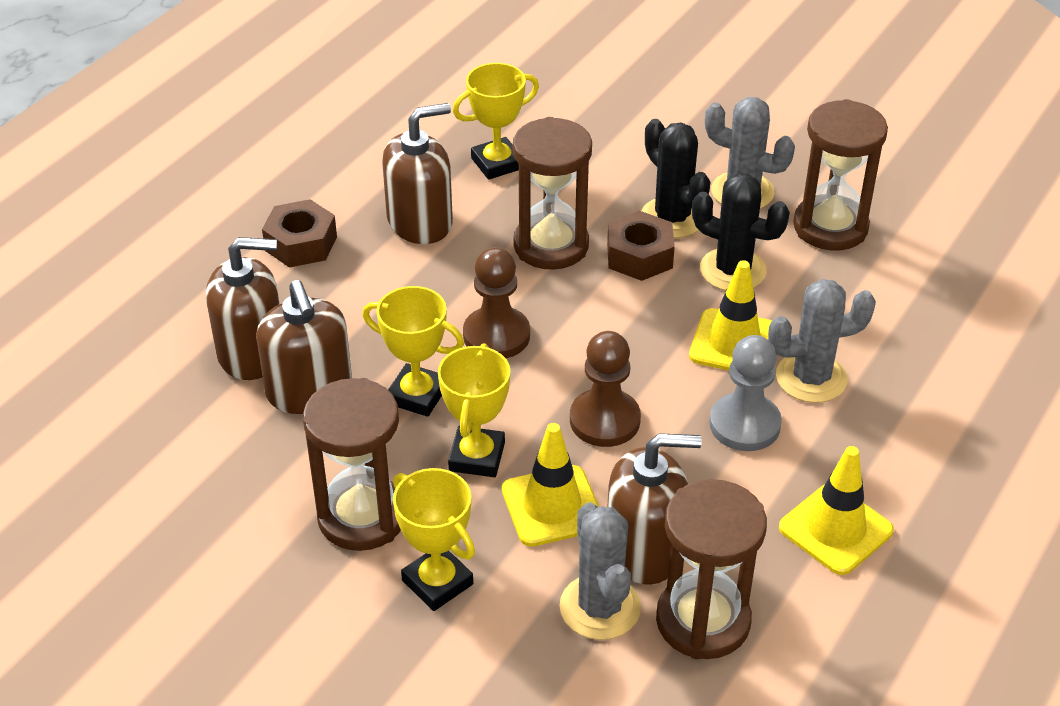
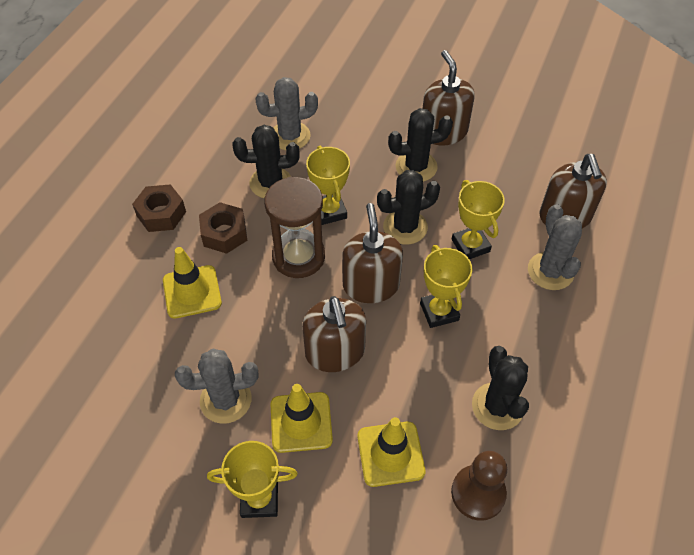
black cactus: 2 -> 4
brown hourglass: 4 -> 1
brown pawn: 2 -> 1
grey pawn: 1 -> 0

